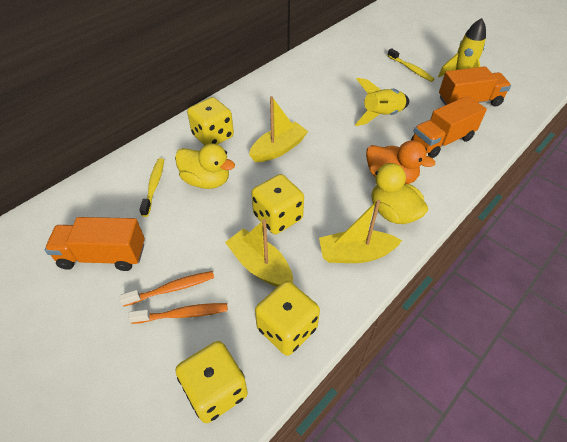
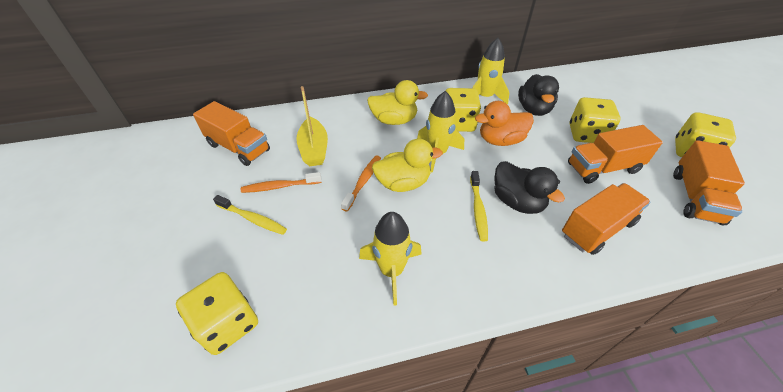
black duck: 0 -> 2
orange truck: 3 -> 4
yellow boat: 3 -> 1
yellow rocket: 2 -> 3

